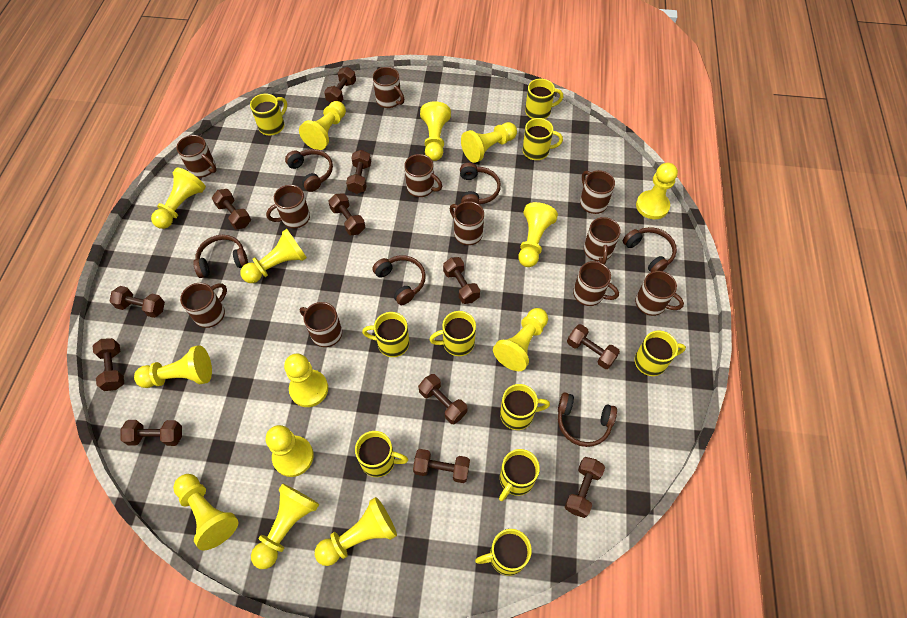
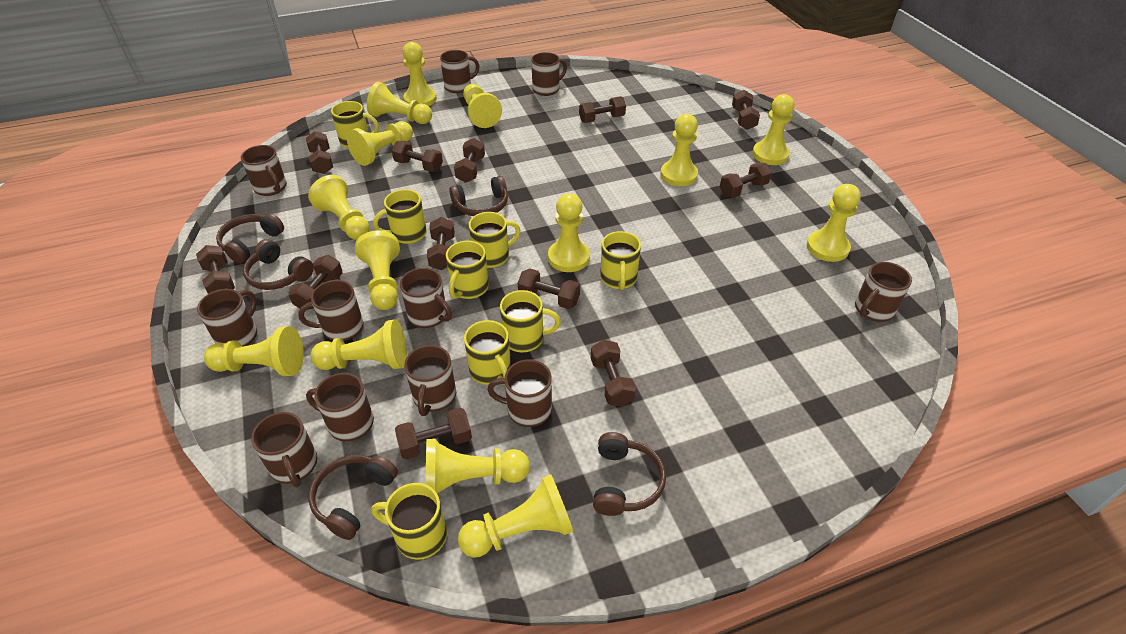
brown headphones: 6 -> 5
yellow mug: 10 -> 8

